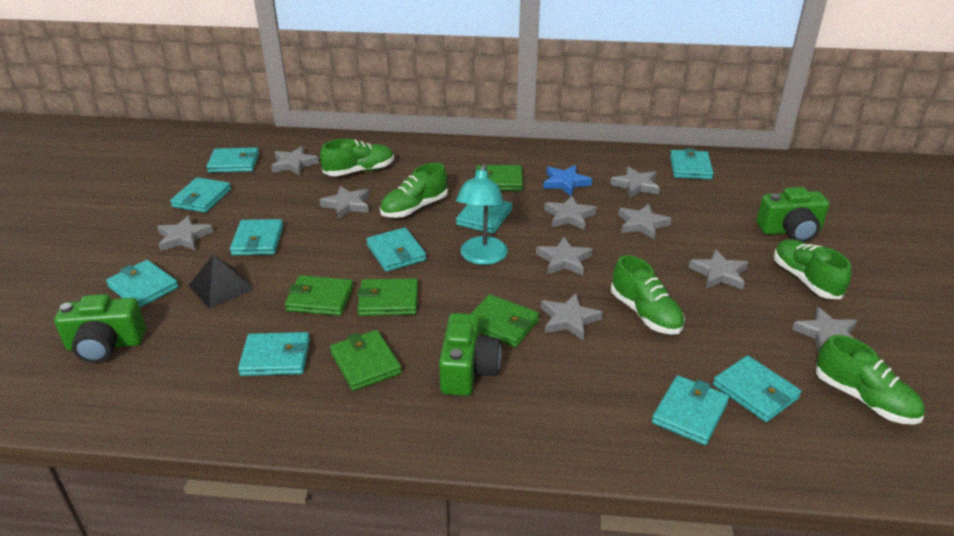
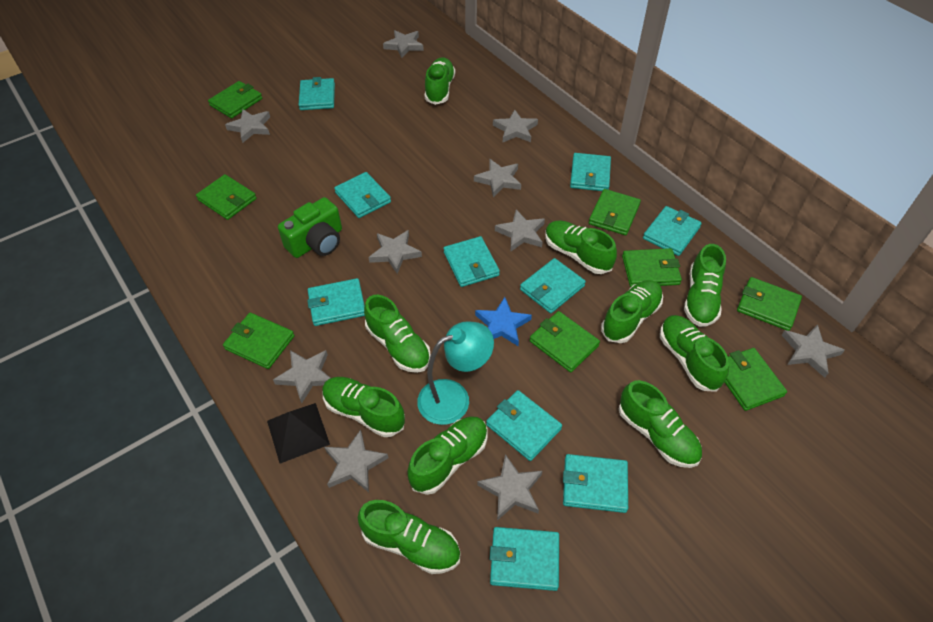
green camera: 3 -> 1
green shoe: 5 -> 10
green wallet: 5 -> 8

